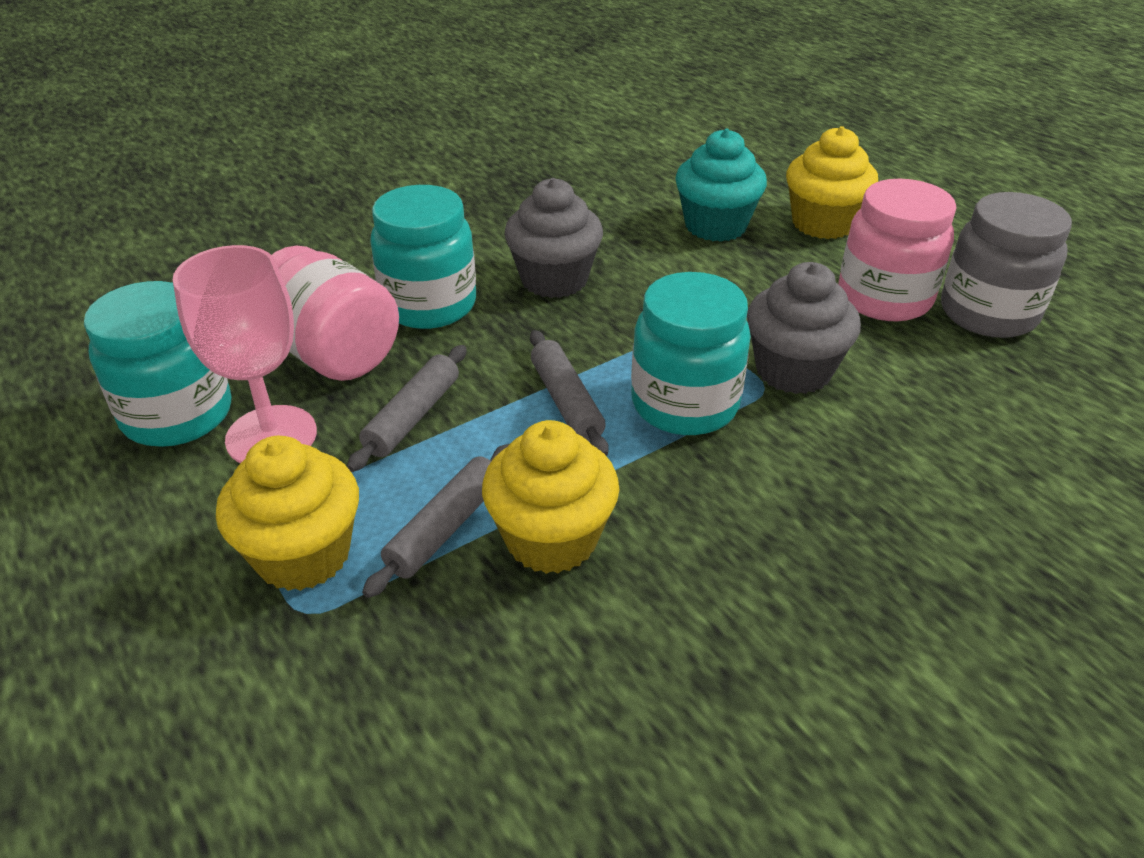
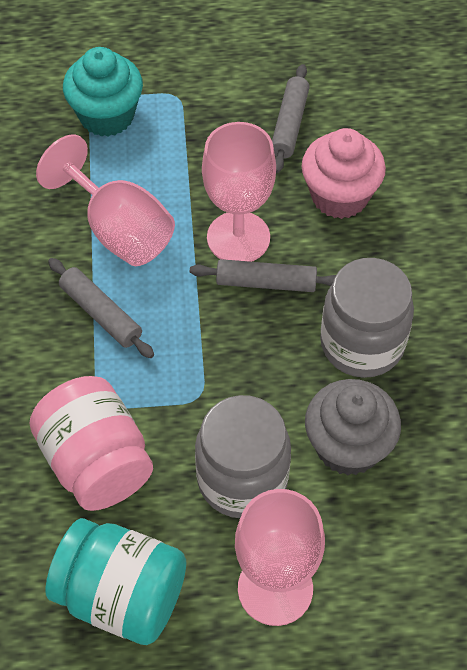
grey cupcake: 2 -> 1
grey jar: 1 -> 2
pink cupcake: 0 -> 1
pink goblet: 1 -> 3
pink jar: 2 -> 1
turquoise jar: 3 -> 1
yellow cupcake: 3 -> 0

